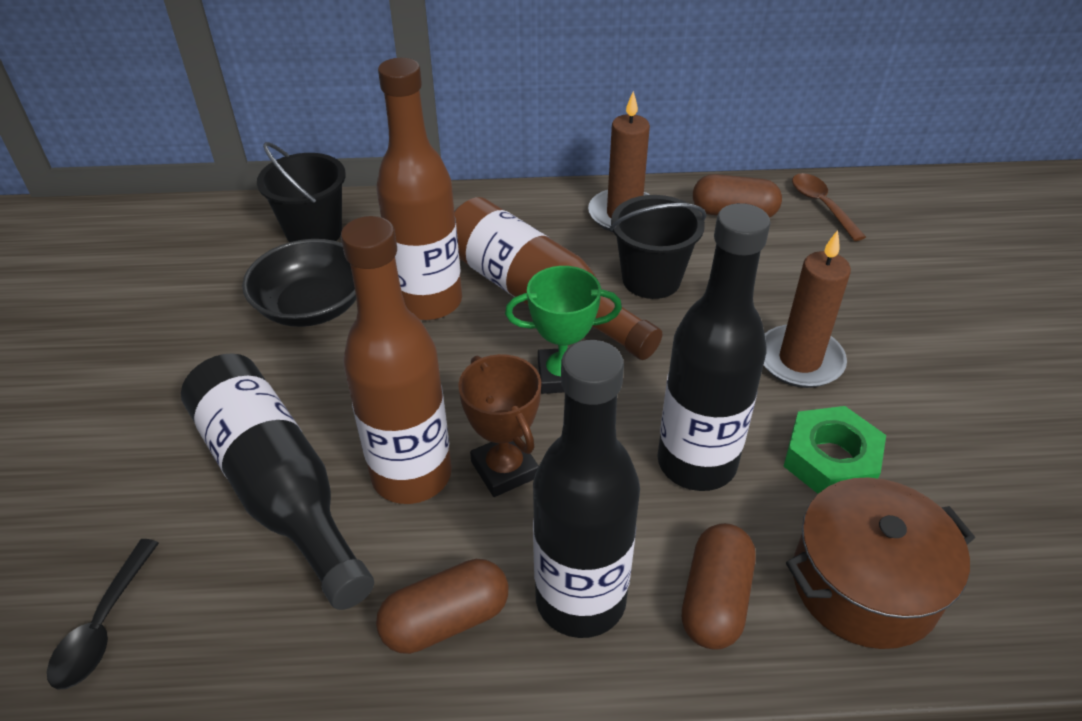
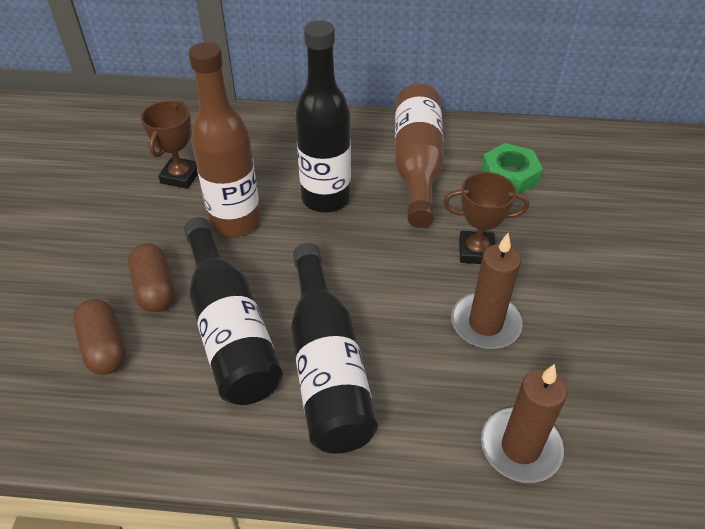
black bowl: 1 -> 0
black bucket: 2 -> 0
black spoon: 1 -> 0
brown bottle: 3 -> 2
brown capsule: 3 -> 2
brown pot: 1 -> 0
brown spoon: 1 -> 0
brown trophy: 1 -> 2
green trophy: 1 -> 0

